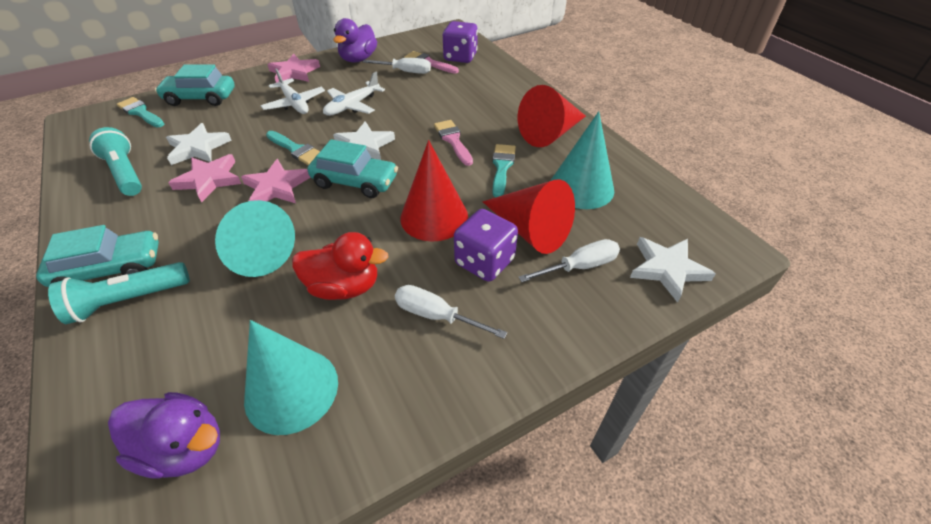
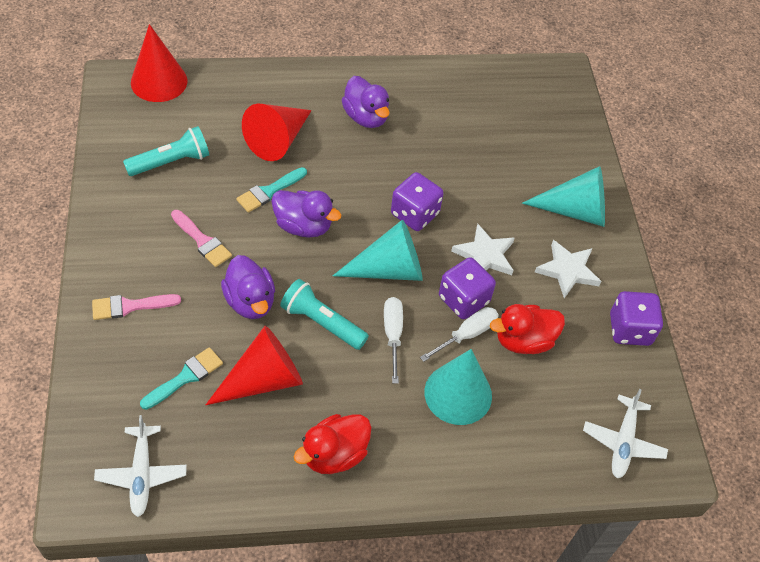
pink star: 3 -> 0
purple dice: 2 -> 3
purple duck: 2 -> 3
red duck: 1 -> 2
turquoise brush: 3 -> 2
turquoise car: 3 -> 0
white screwdriver: 3 -> 2
white star: 3 -> 2

